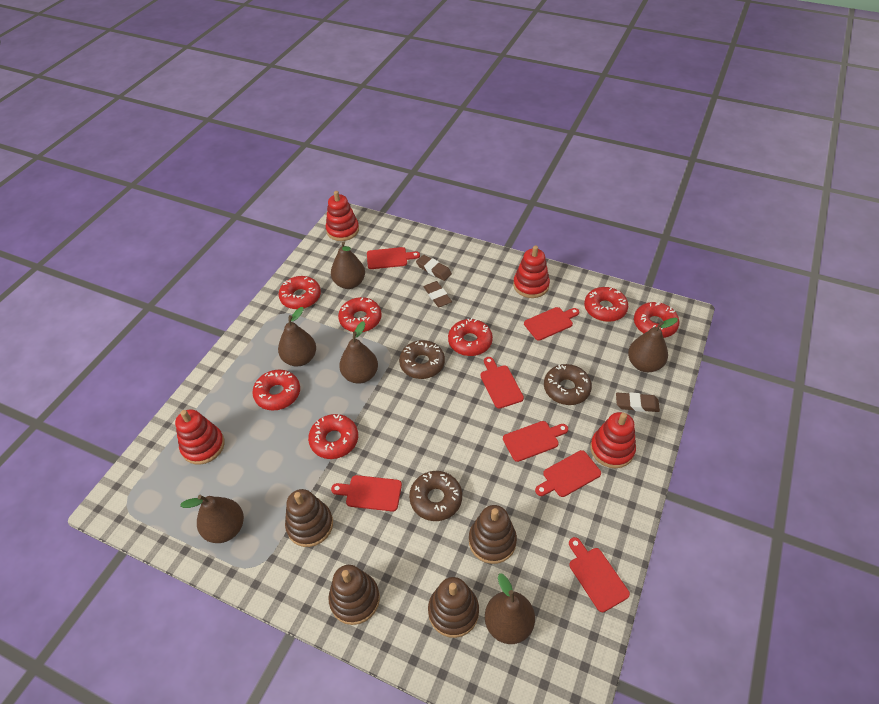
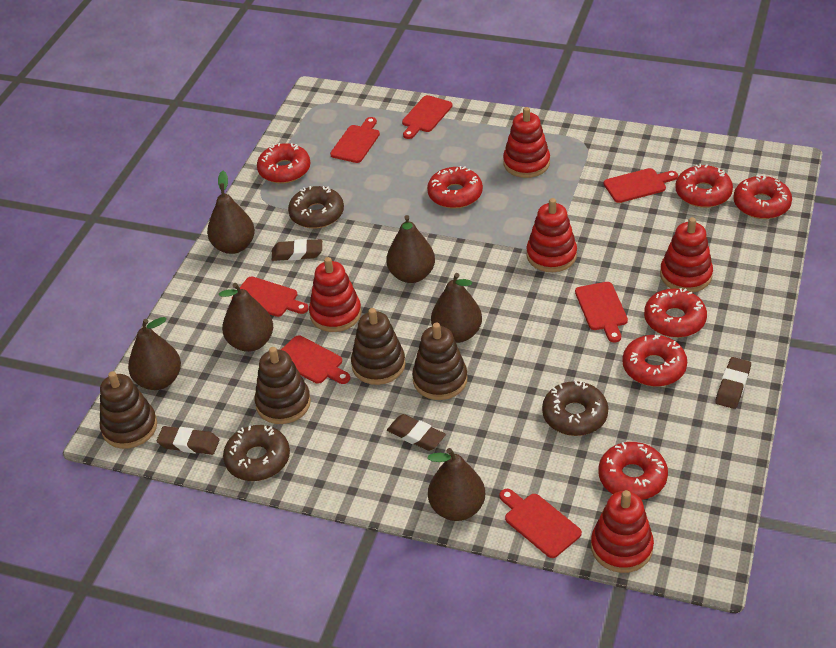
brown eraser: 3 -> 4
red stacking toy: 4 -> 5

